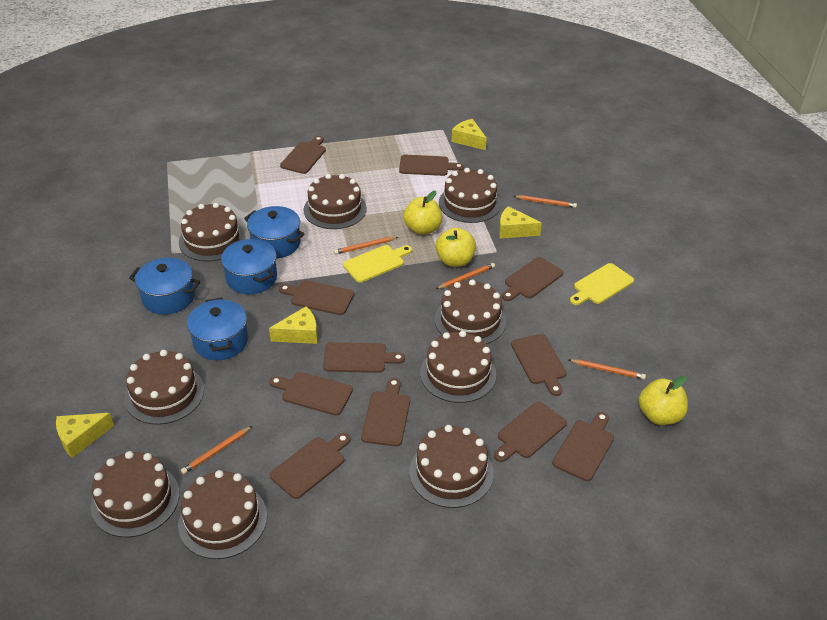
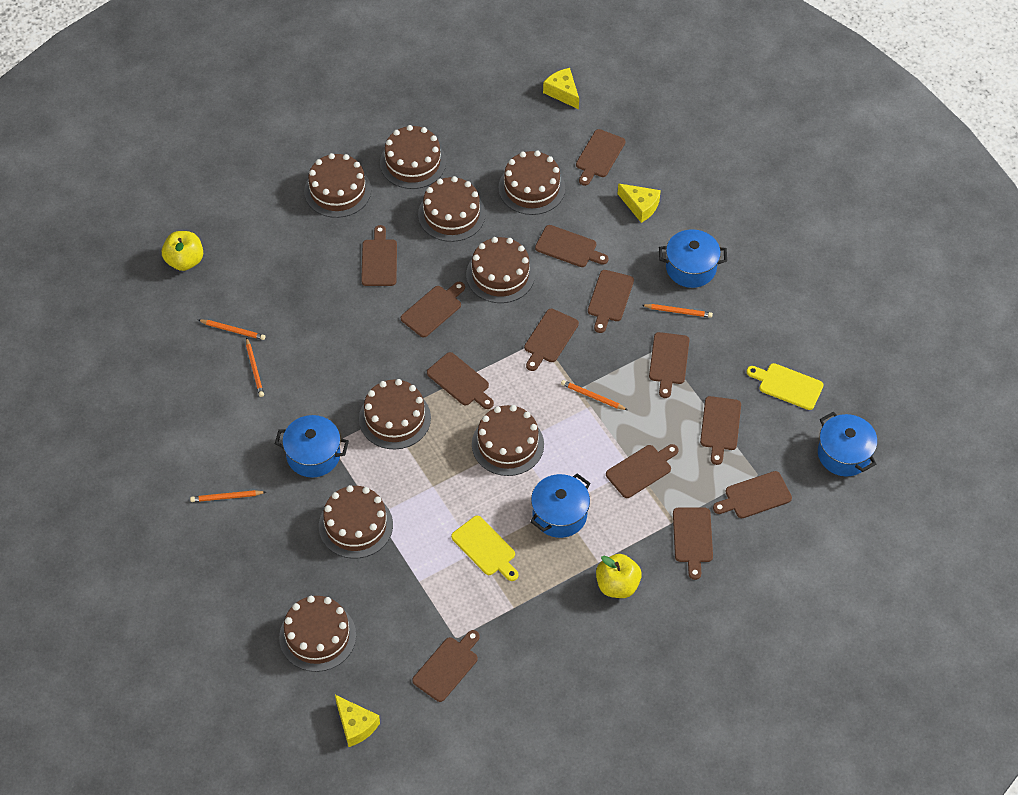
brown cutting board: 11 -> 13
yellow apple: 3 -> 2
yellow cheese: 4 -> 3

